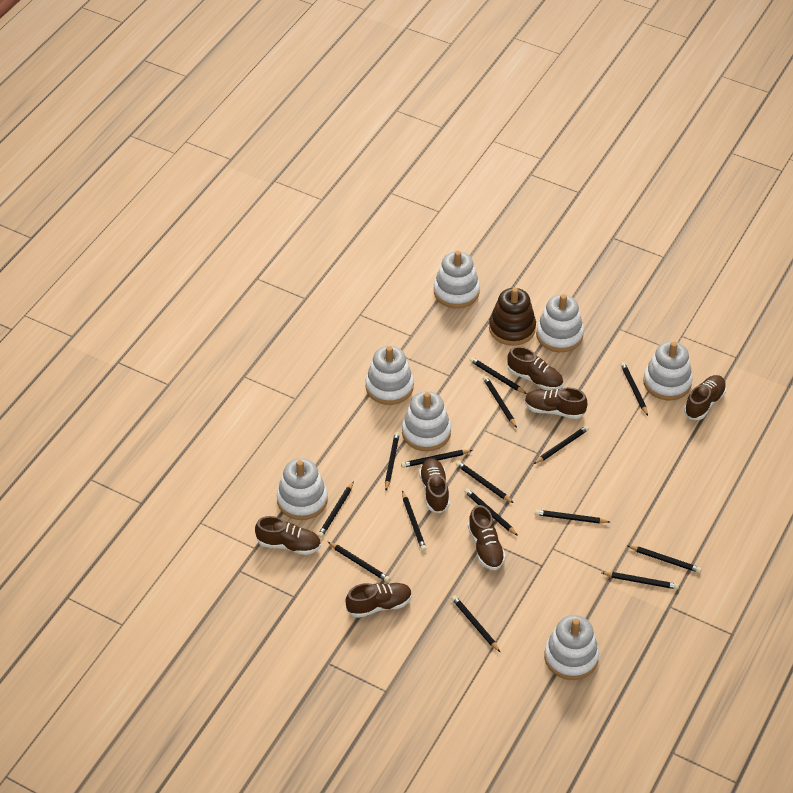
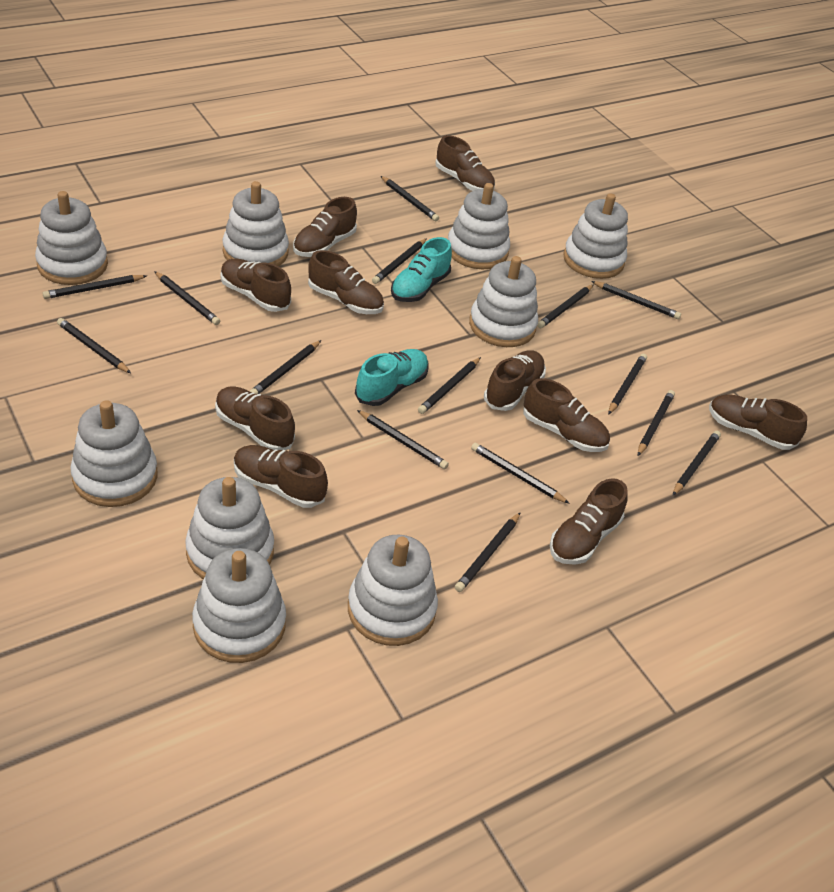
brown shoe: 7 -> 10
brown stacking toy: 1 -> 0
turquoise shoe: 0 -> 2
white stacking toy: 7 -> 9

